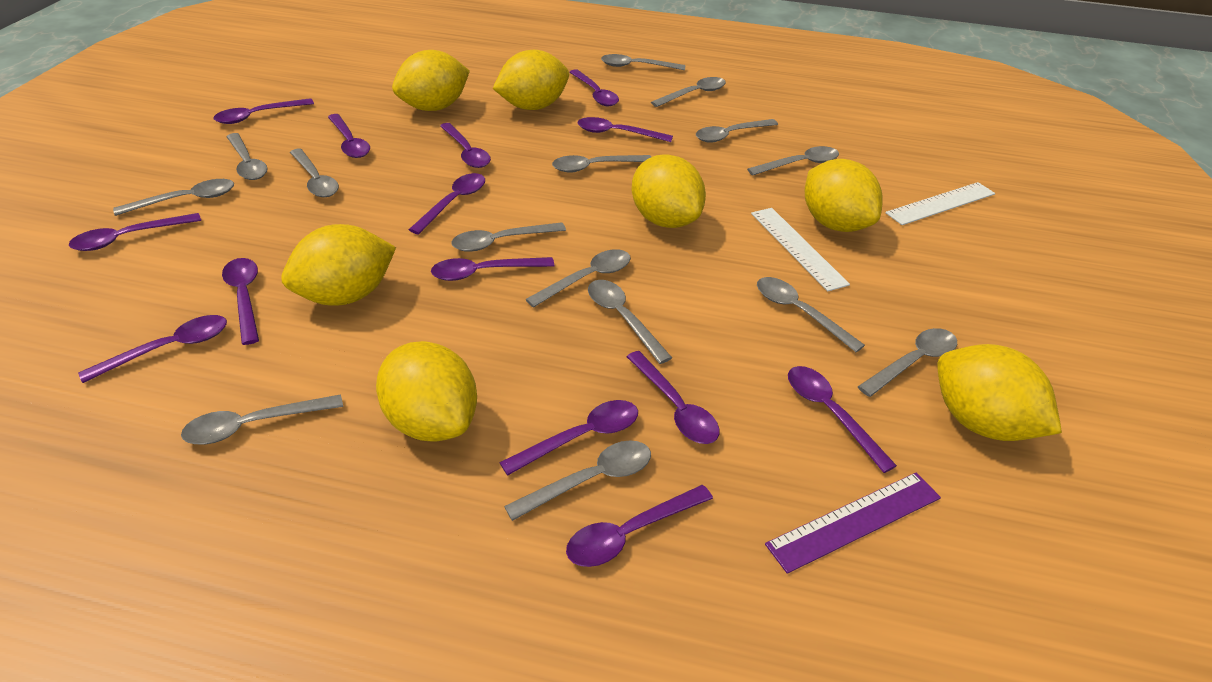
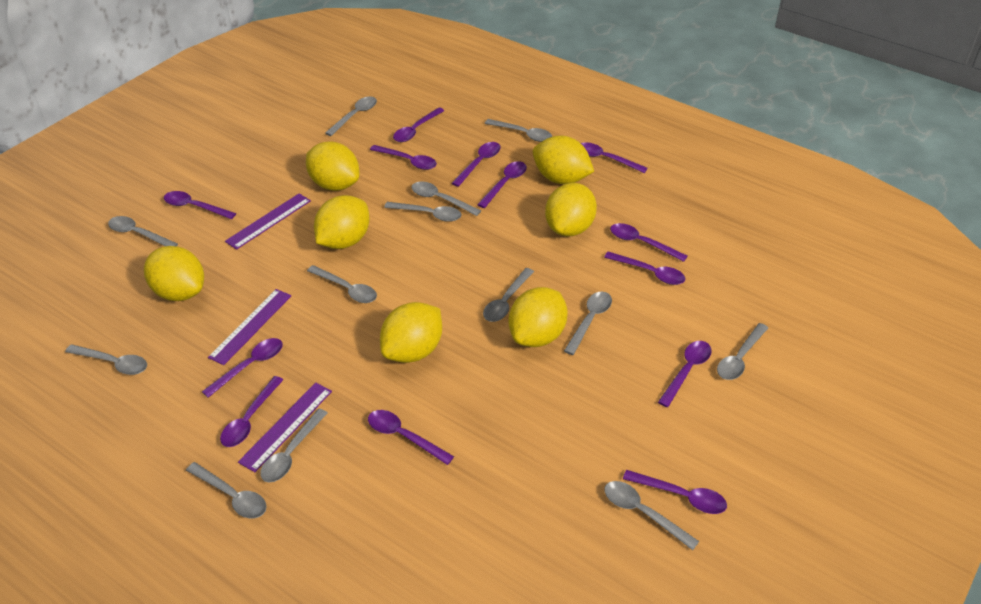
grey spoon: 15 -> 13
purple ruler: 1 -> 3
purple spoon: 14 -> 13
white ruler: 2 -> 0

